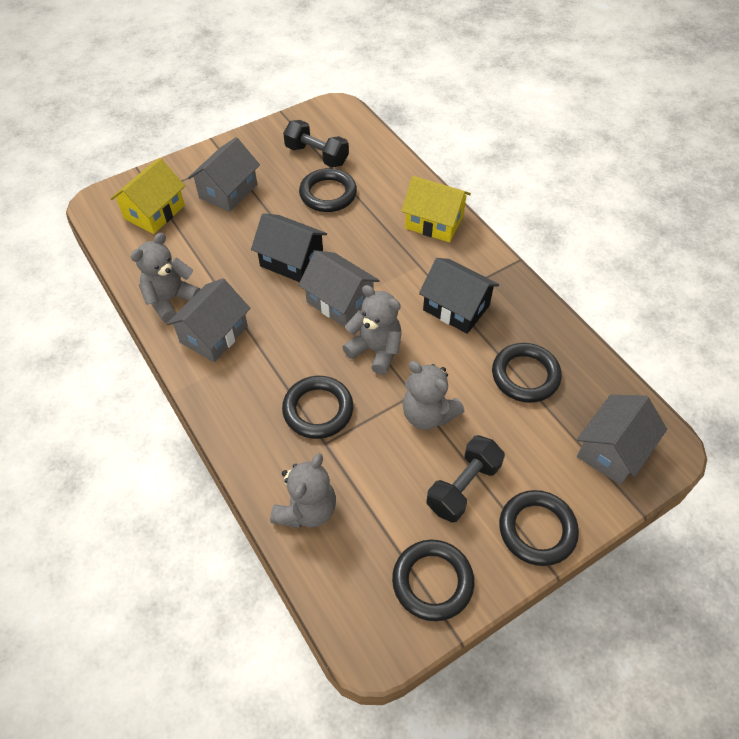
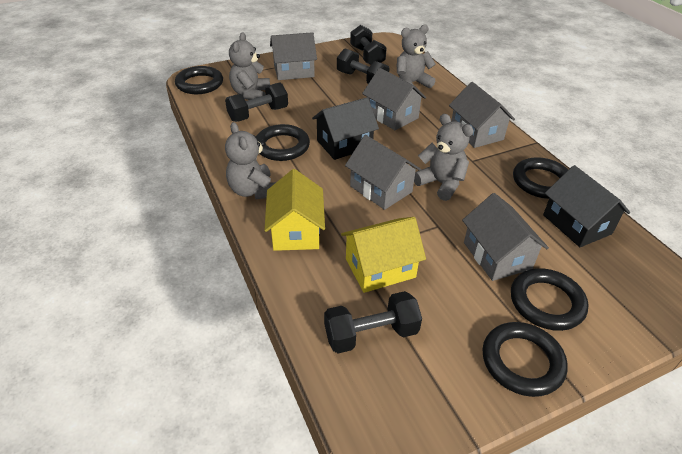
black dumbbell: 2 -> 4
grey house: 4 -> 5

